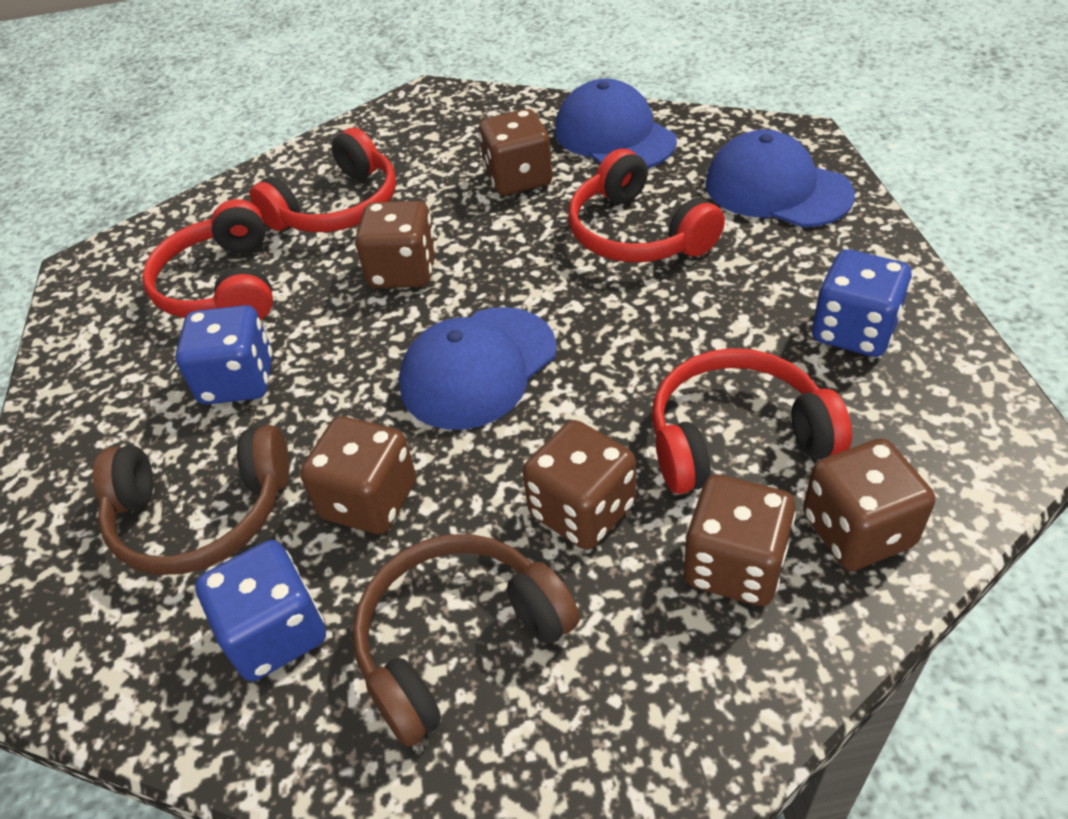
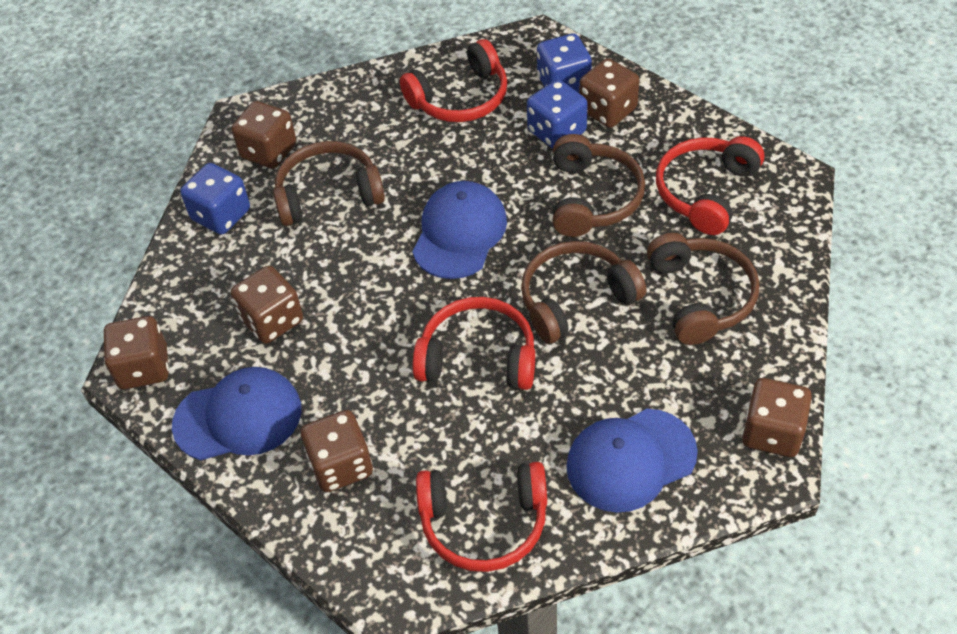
brown headphones: 2 -> 4

